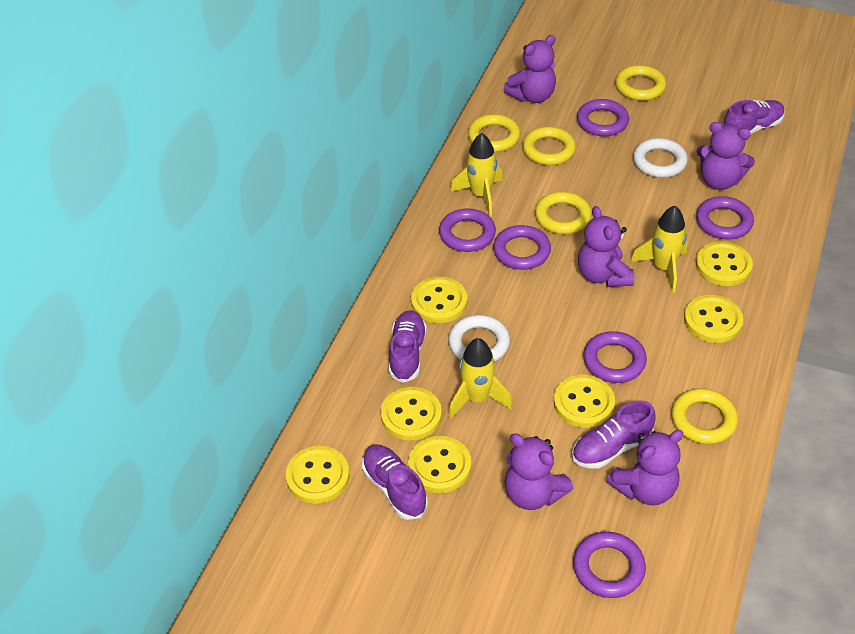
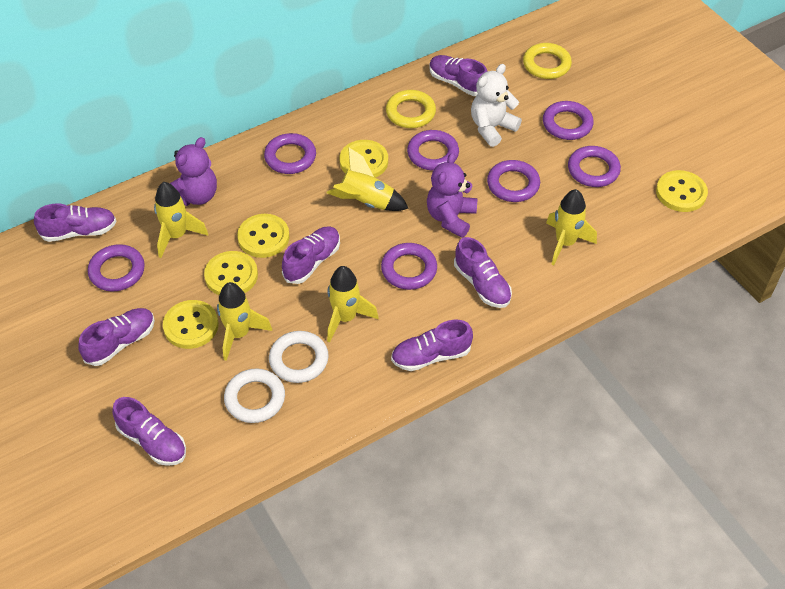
purple ring: 6 -> 7
purple shoe: 4 -> 7
purple teddy bear: 5 -> 2
white teddy bear: 0 -> 1
yellow button: 7 -> 5
yellow ring: 5 -> 2
yellow rocket: 3 -> 5

